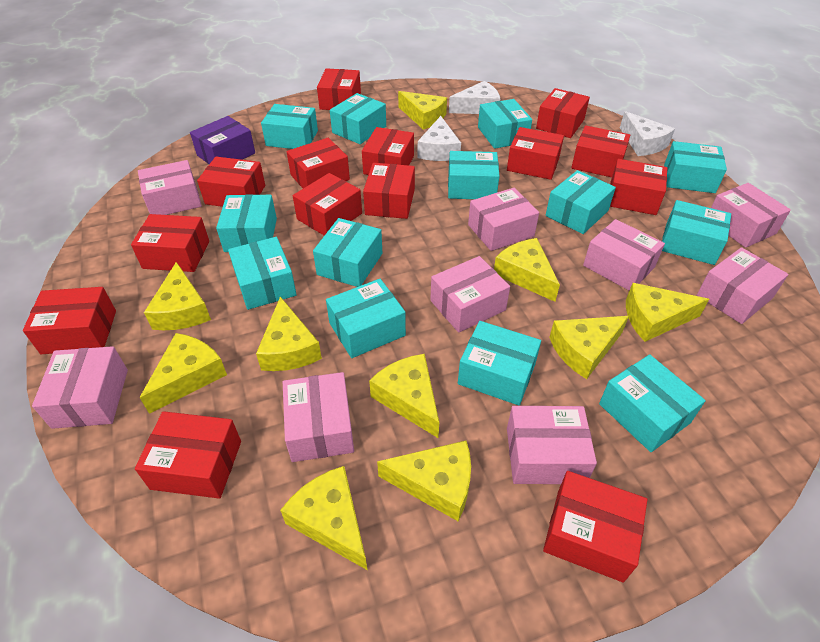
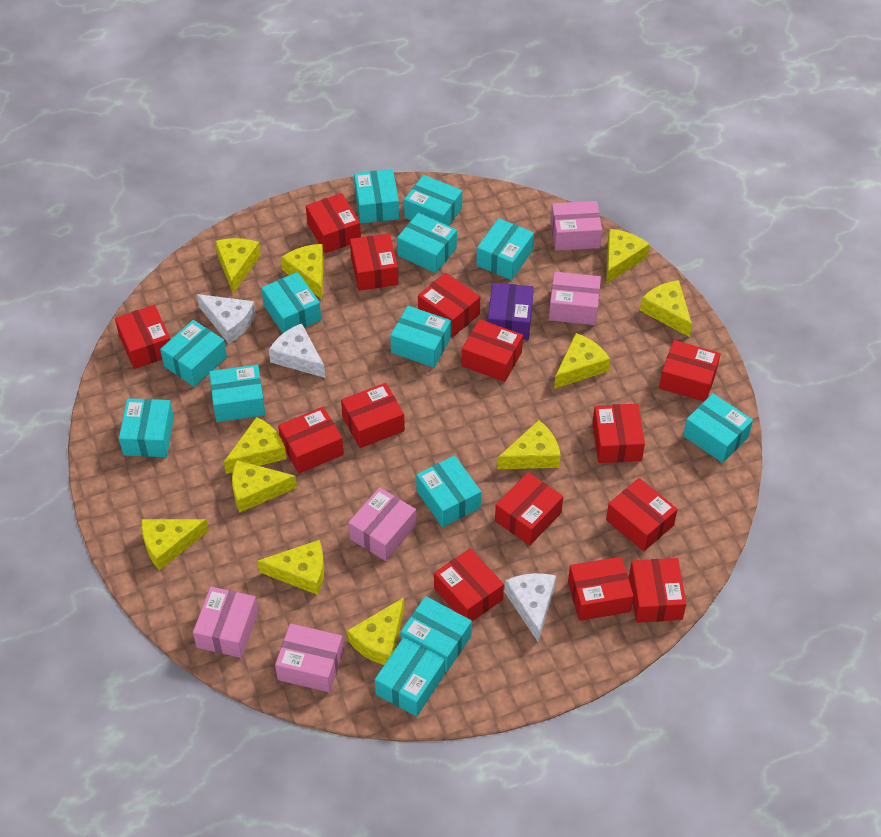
pink box: 9 -> 5
yellow cheese: 10 -> 11

